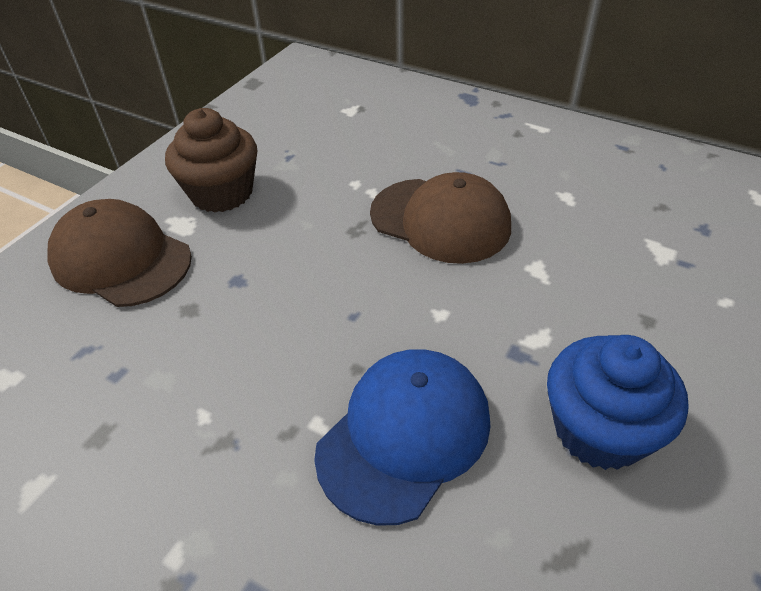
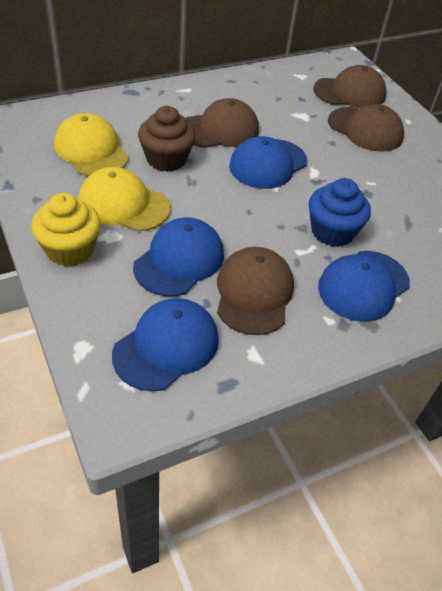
blue cap: 1 -> 4
brown cap: 2 -> 4
yellow cap: 0 -> 2
yellow cupcake: 0 -> 1

